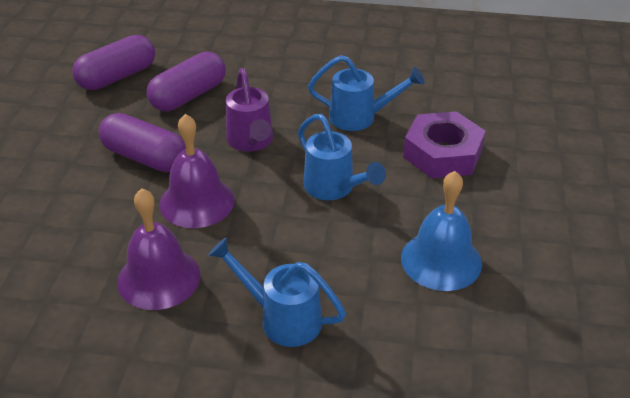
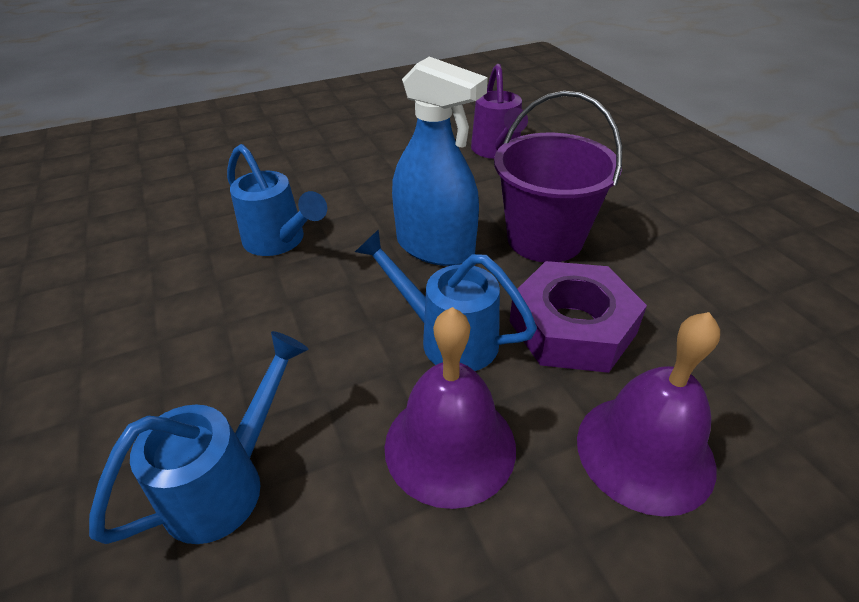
blue bell: 1 -> 0
blue spray bottle: 0 -> 1
purple bucket: 0 -> 1
purple capsule: 3 -> 0

